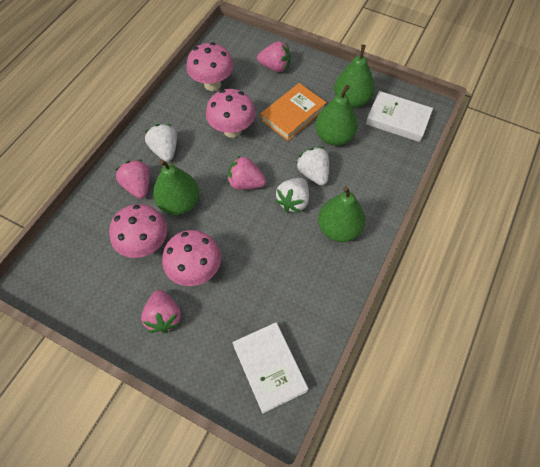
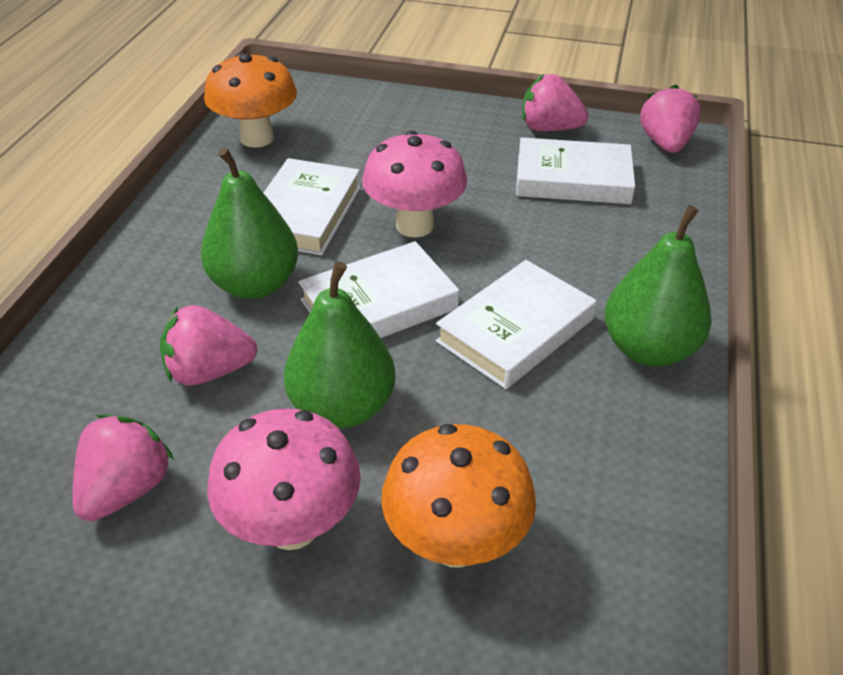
green pear: 4 -> 3
orange book: 1 -> 0
orange mushroom: 0 -> 2
pink mushroom: 4 -> 2
white book: 2 -> 4
white strawberry: 3 -> 0

